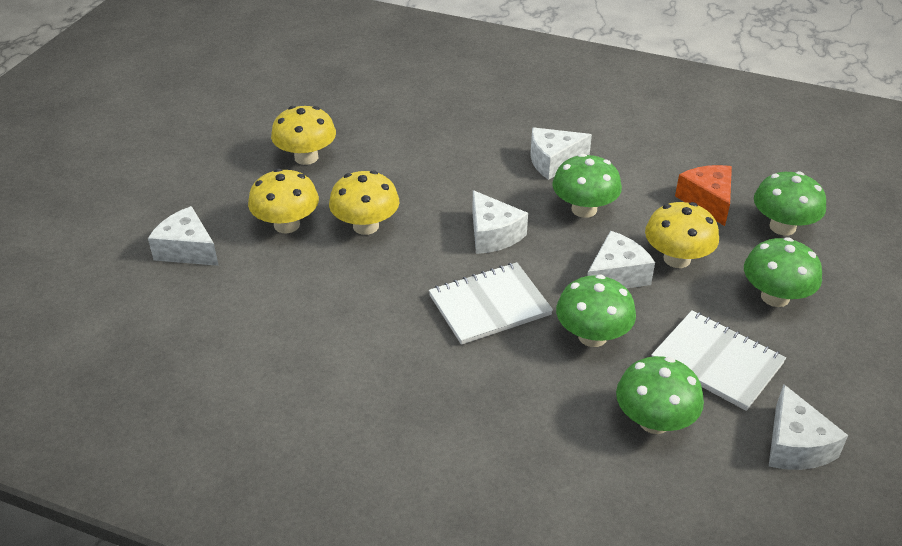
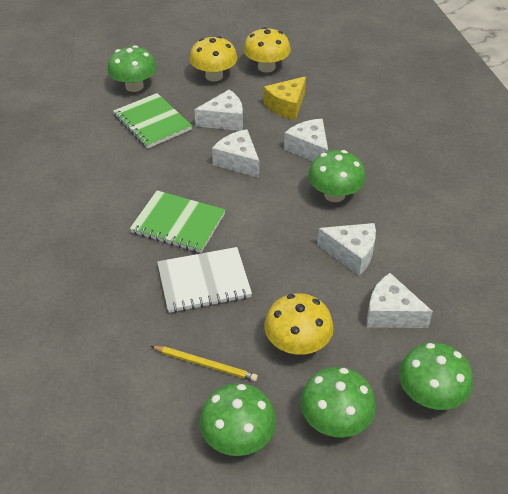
green notebook: 0 -> 2
orange cheese: 1 -> 0
white notebook: 2 -> 1
yellow cheese: 0 -> 1
yellow mushroom: 4 -> 3
yellow pencil: 0 -> 1

